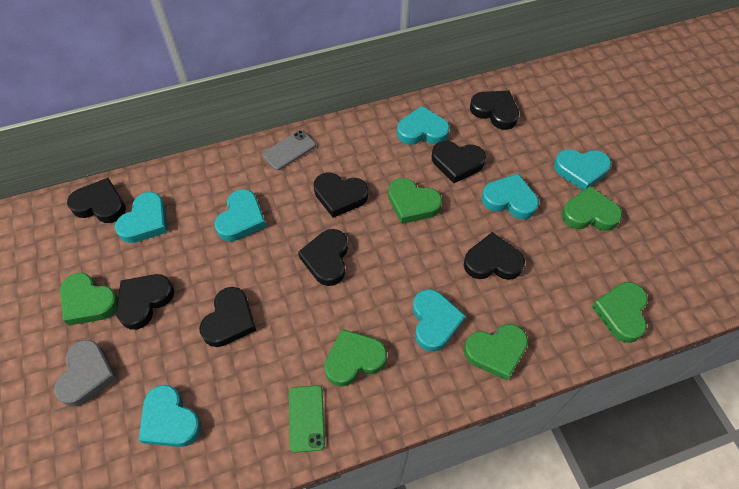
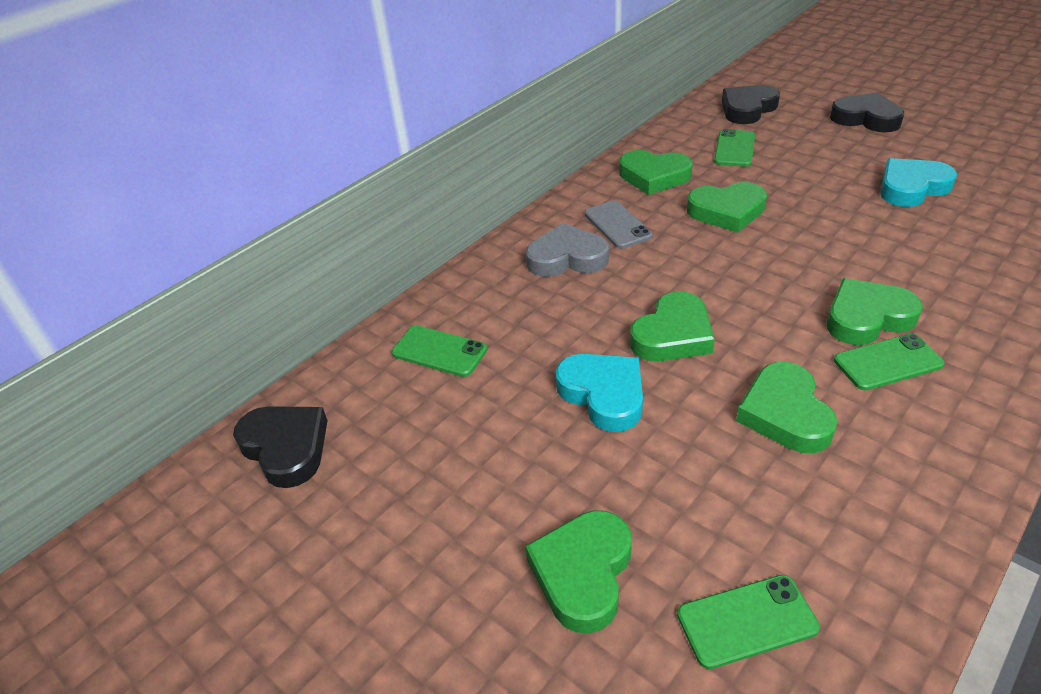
black heart: 8 -> 3
green phone: 1 -> 4
turquoise heart: 7 -> 2

